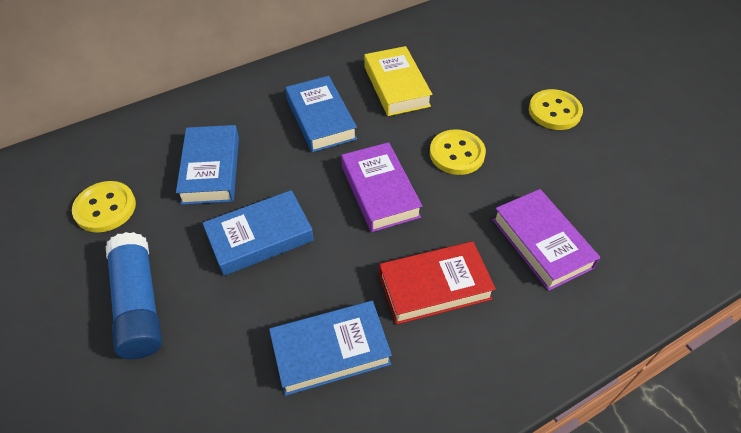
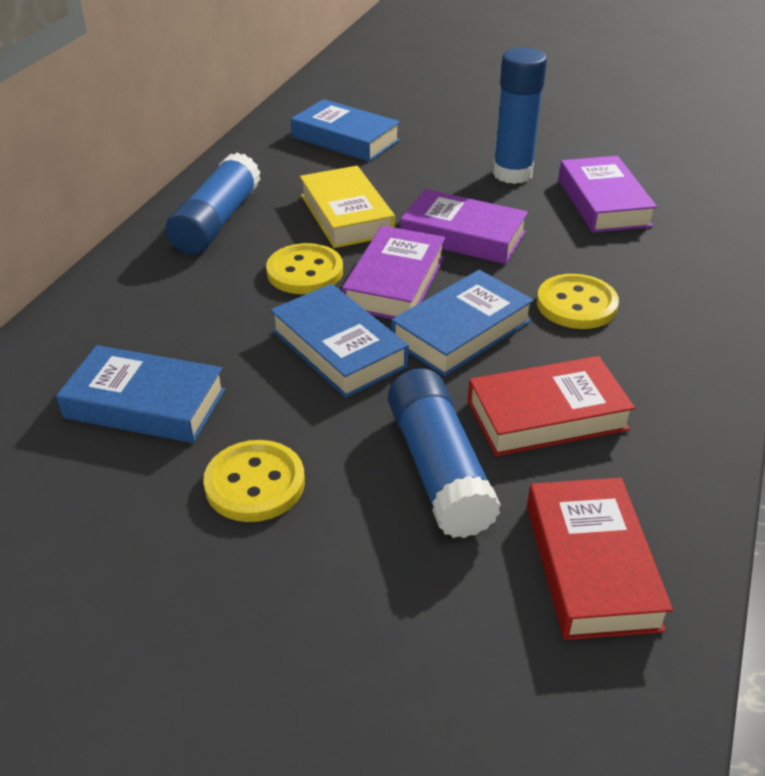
blue glue stick: 1 -> 3
purple book: 2 -> 3
red book: 1 -> 2

